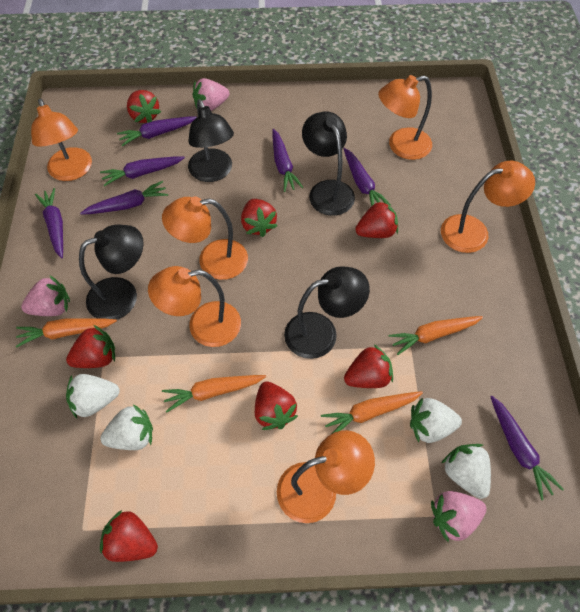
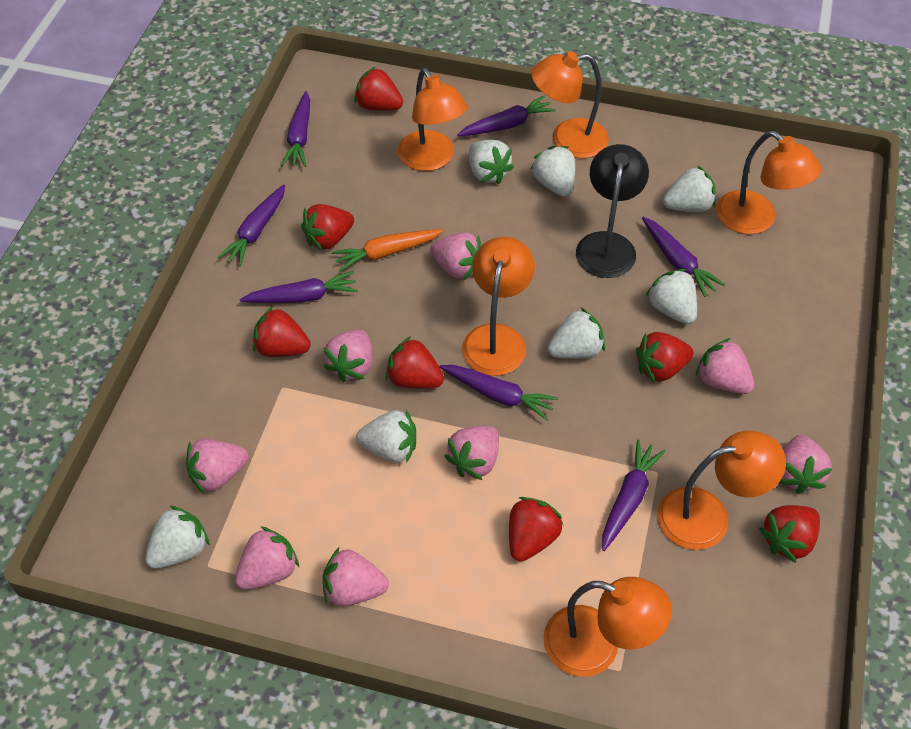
black lamp: 4 -> 1
orange carrot: 4 -> 1
pink strawberry: 3 -> 8
white strawberry: 4 -> 7

